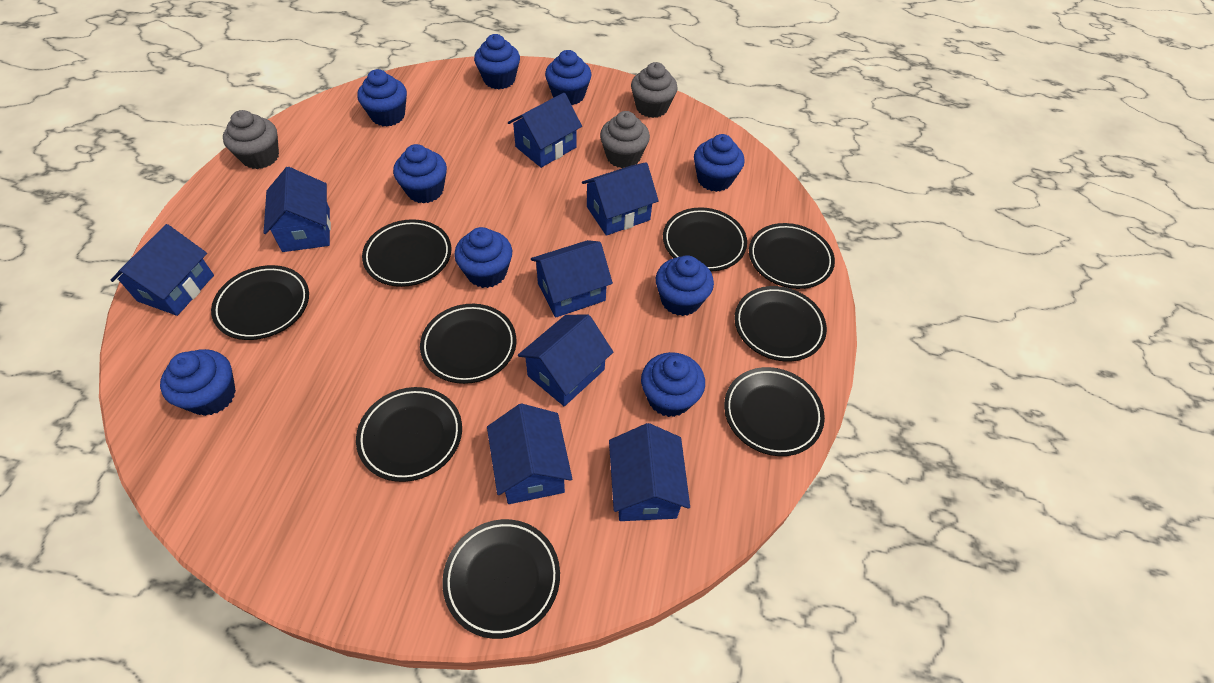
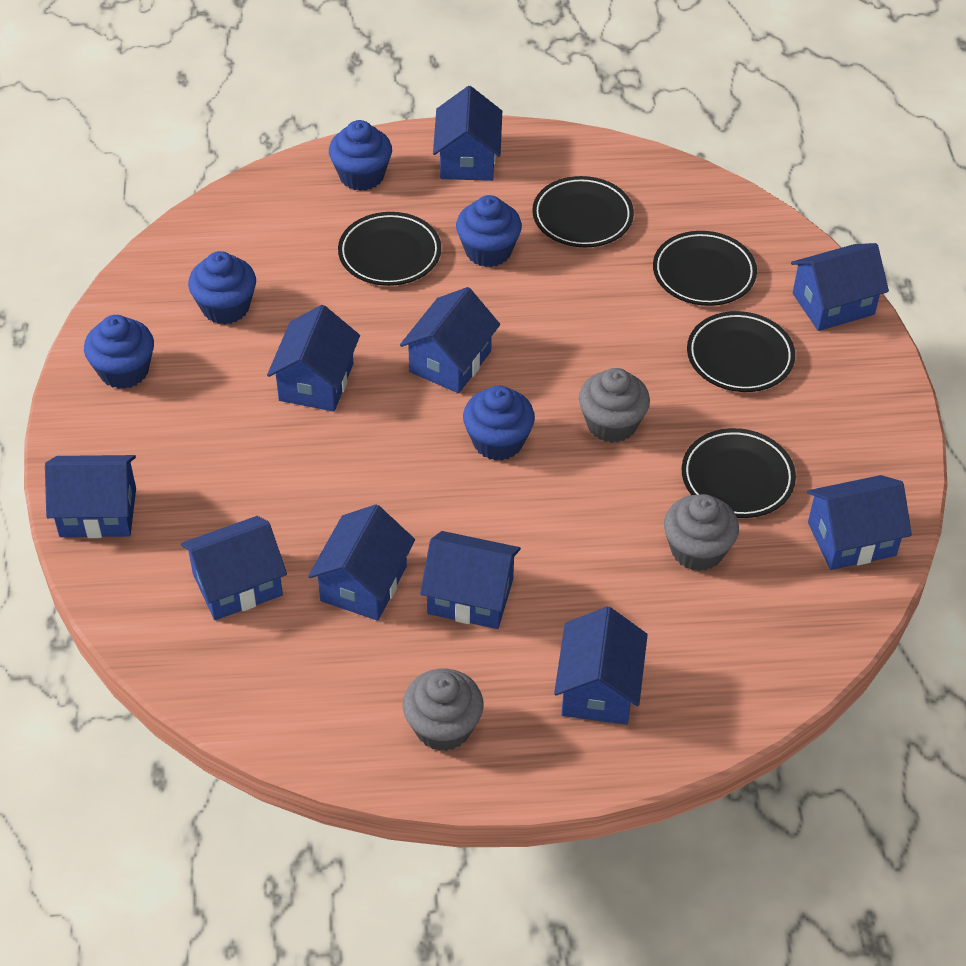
black plate: 9 -> 5
blue cupcake: 9 -> 5
blue house: 8 -> 10

